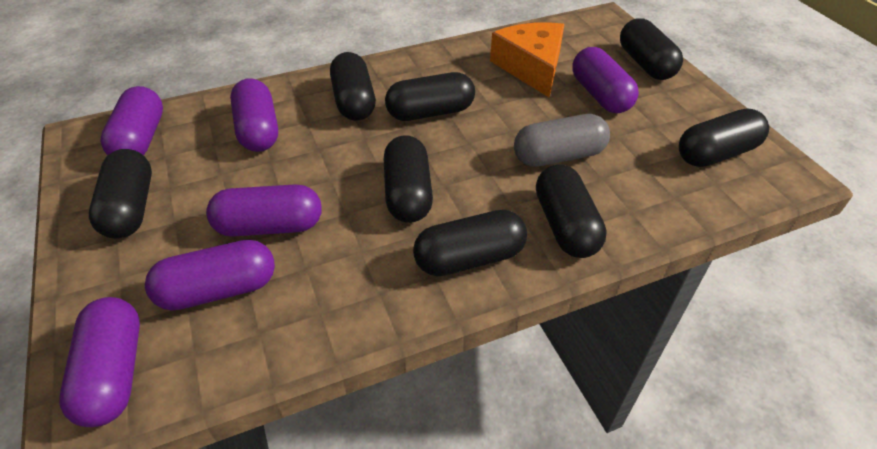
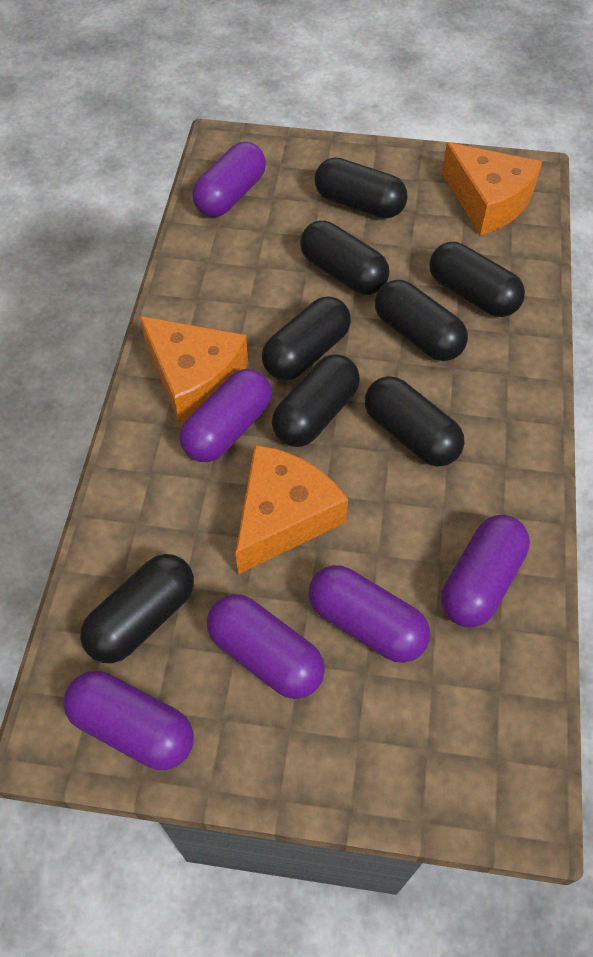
grey capsule: 1 -> 0
orange cheese: 1 -> 3

